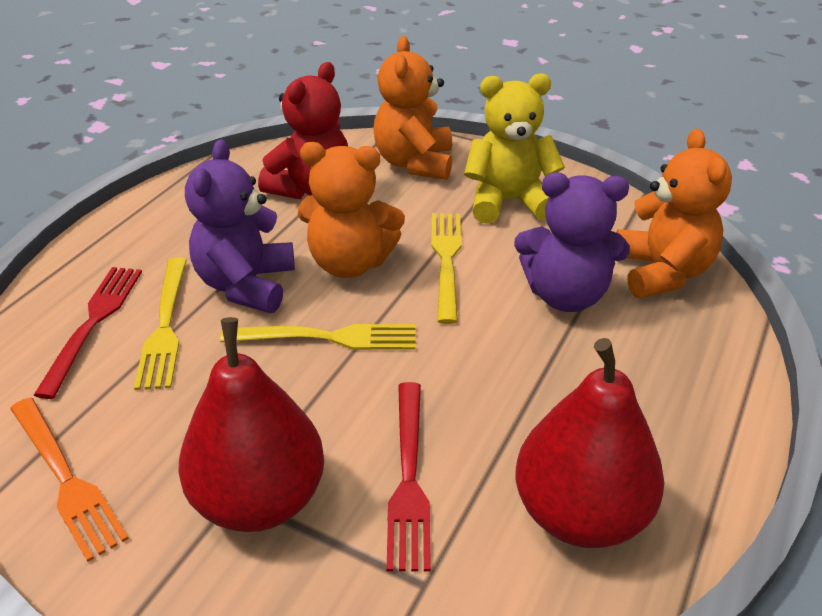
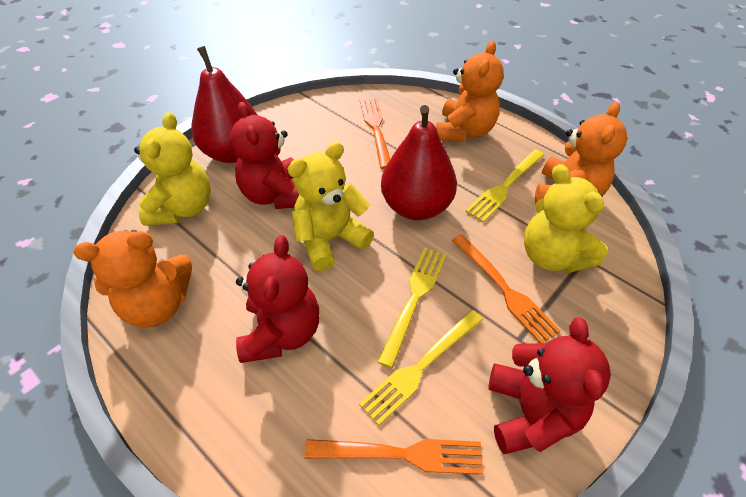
orange fork: 1 -> 3
purple teddy bear: 2 -> 0
red fork: 2 -> 0
red teddy bear: 1 -> 3
yellow teddy bear: 1 -> 3

